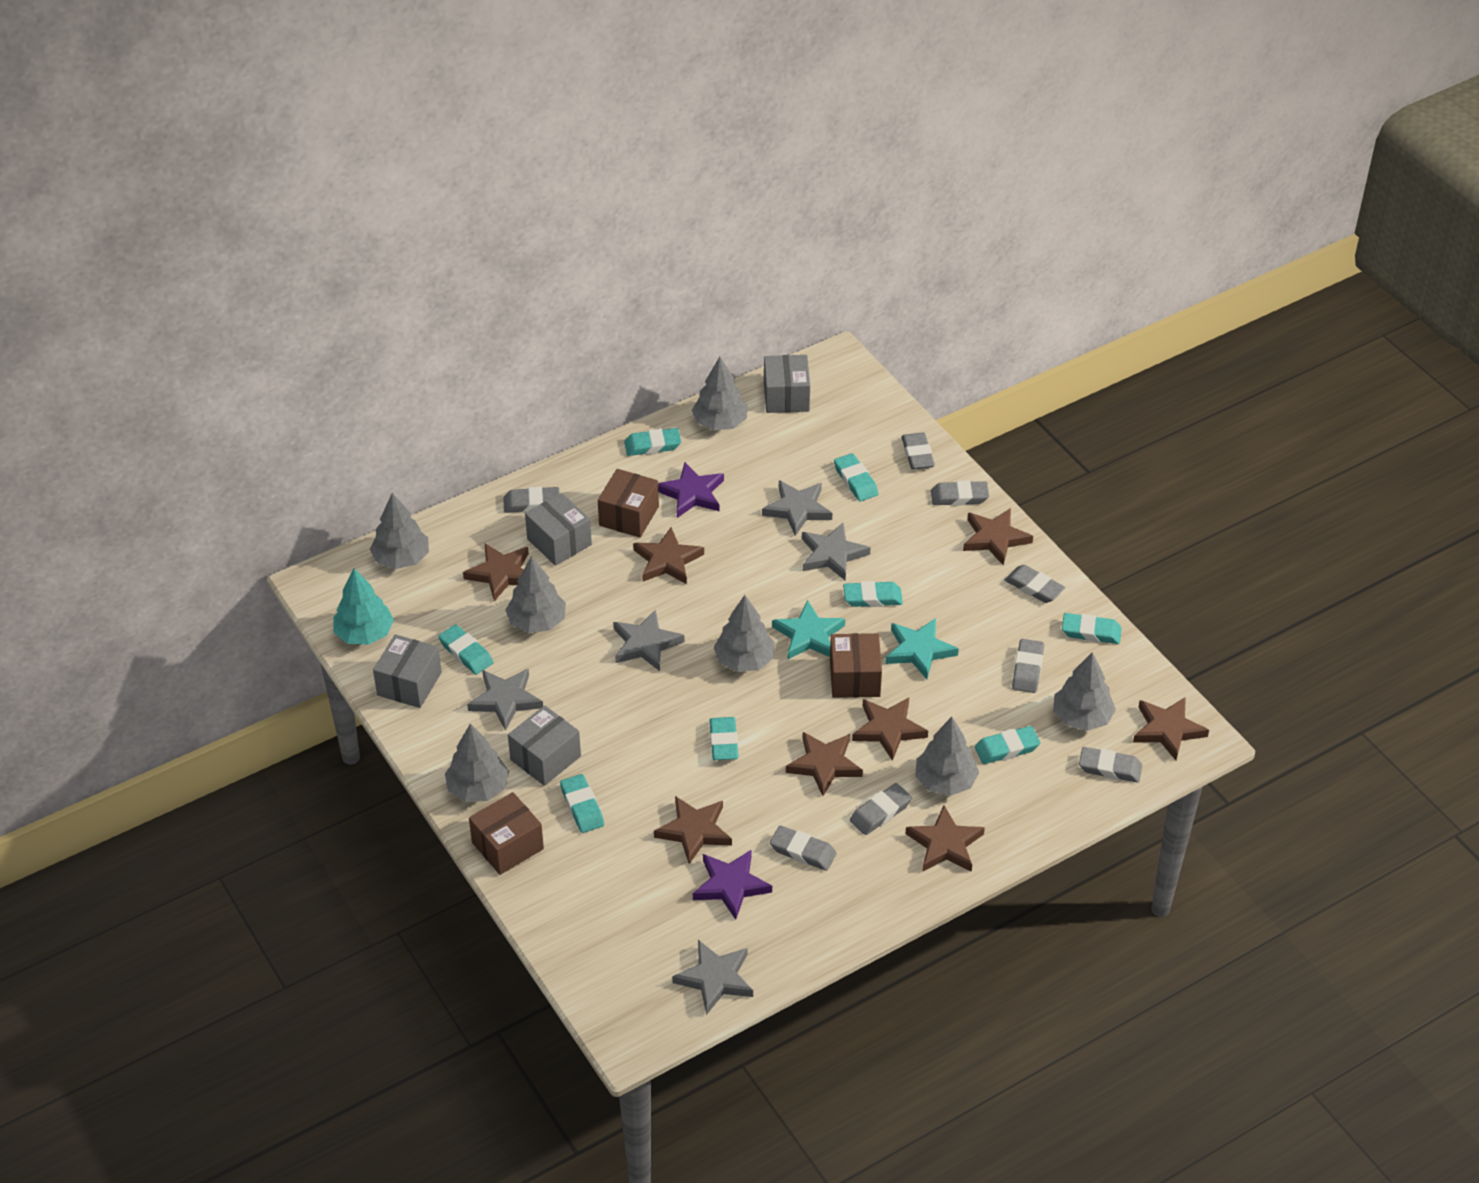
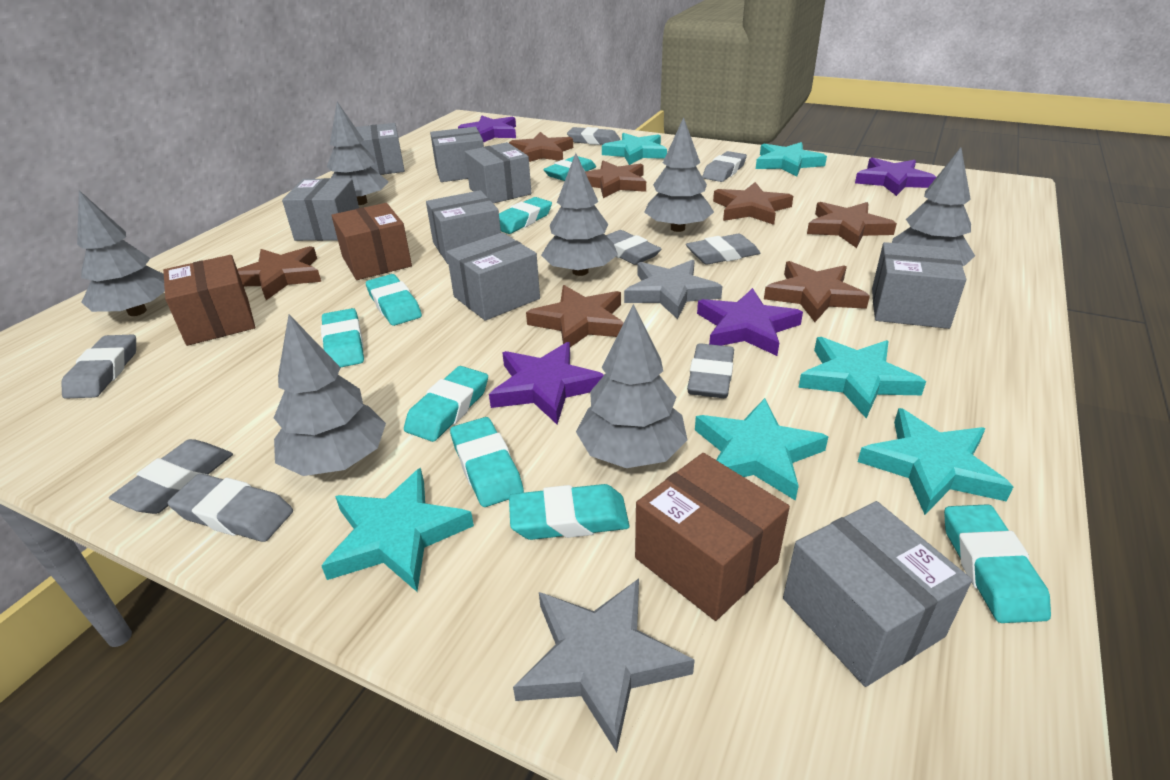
brown star: 8 -> 7
grey box: 4 -> 8
grey star: 5 -> 2
purple star: 2 -> 4
turquoise star: 2 -> 6
turquoise tree: 1 -> 0

